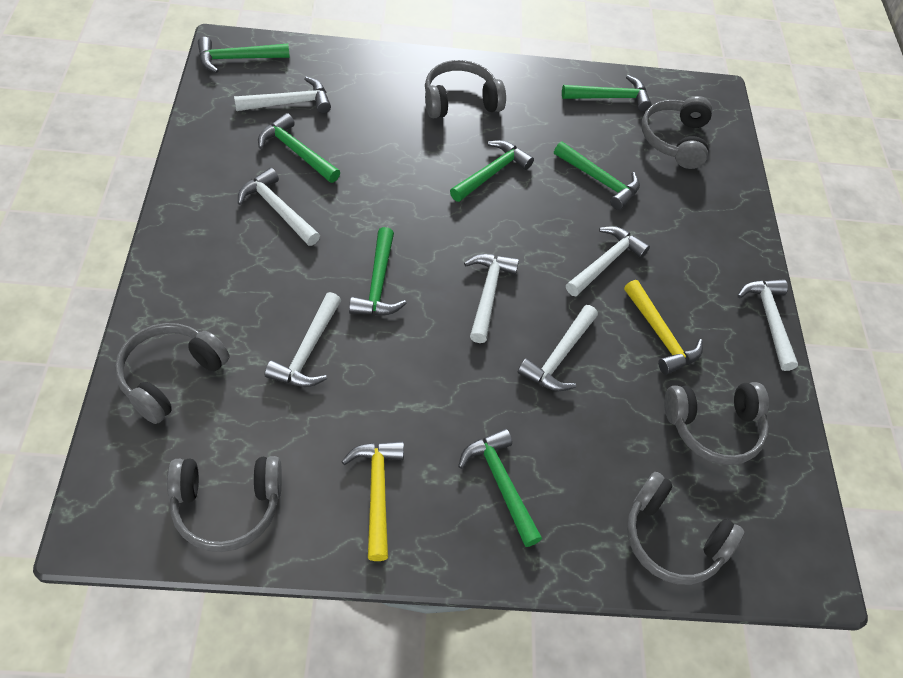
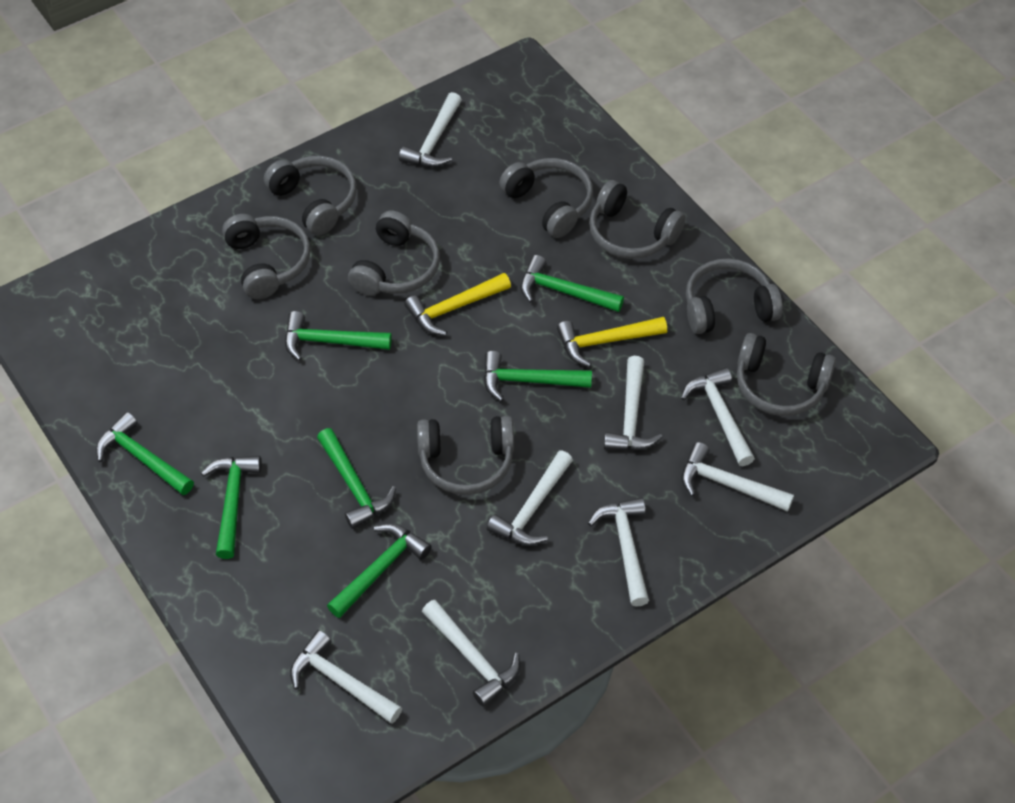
grey headphones: 6 -> 8
white hammer: 7 -> 8

